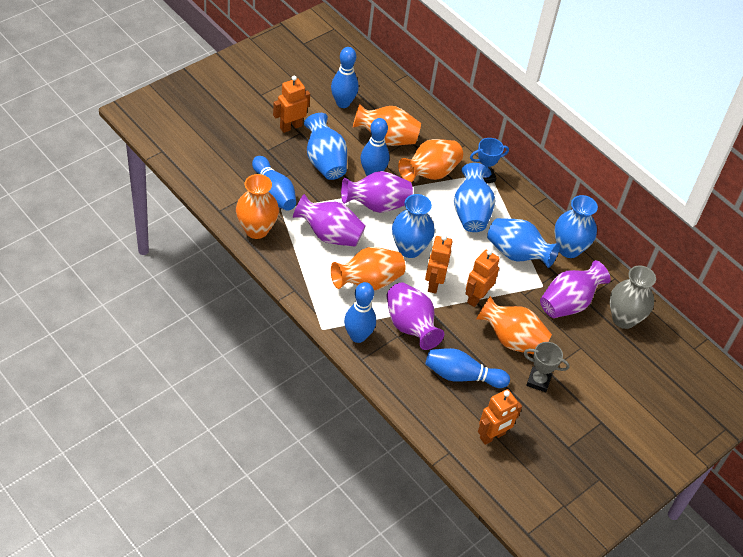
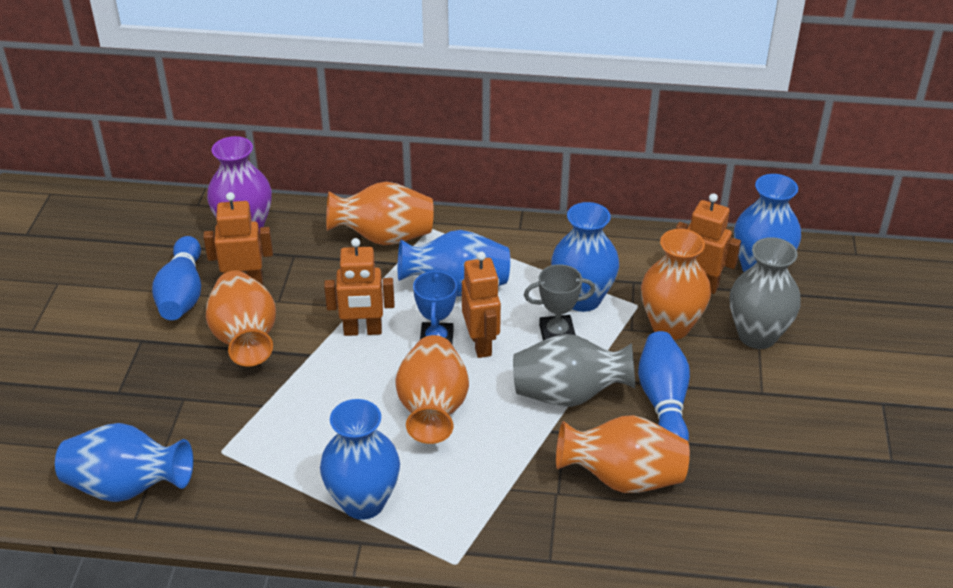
blue bowling pin: 5 -> 2
grey vase: 1 -> 2
purple vase: 4 -> 1

